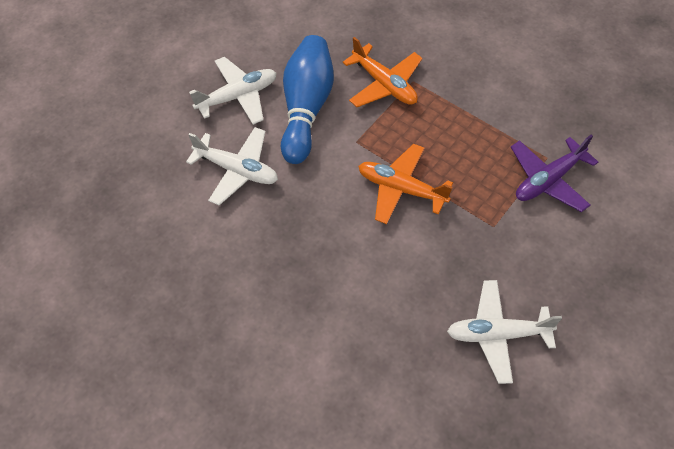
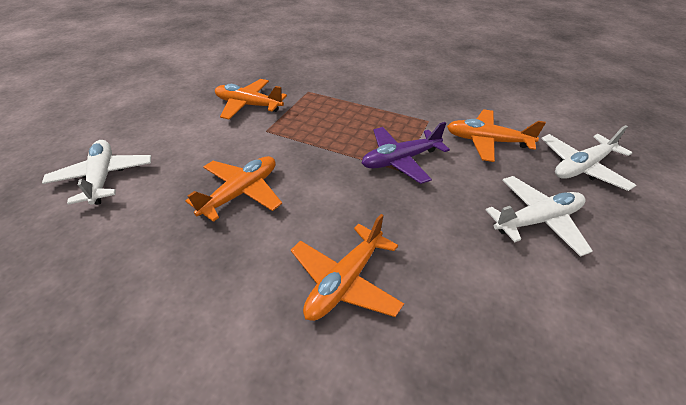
blue bowling pin: 1 -> 0
orange plane: 2 -> 4

